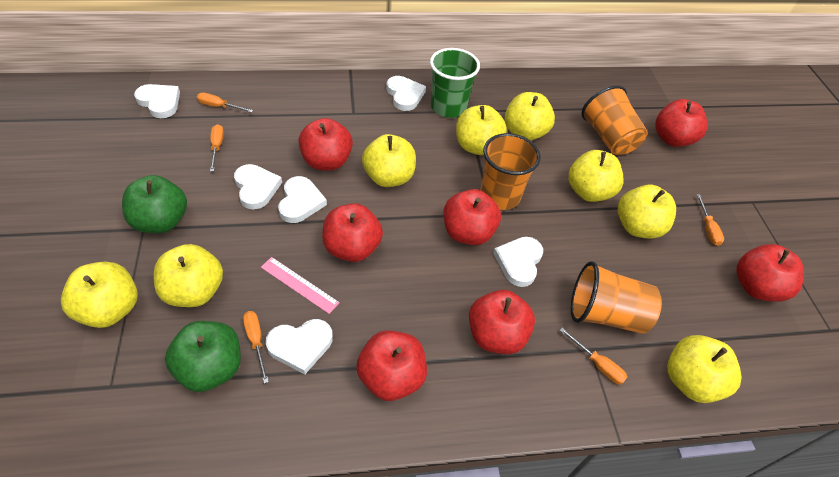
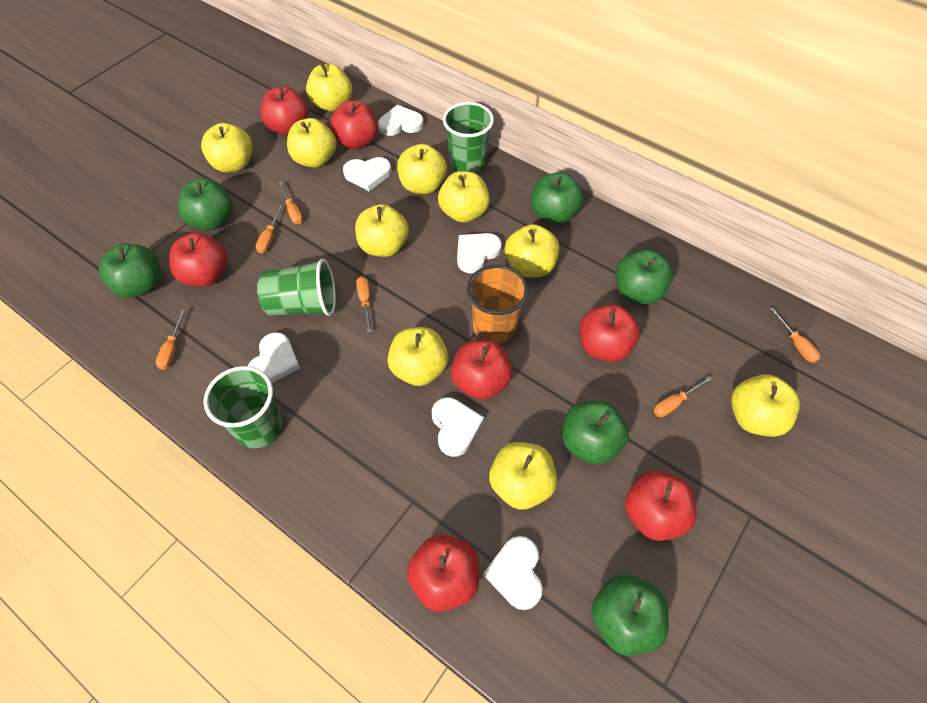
green apple: 2 -> 6
green cup: 1 -> 3
orange cup: 3 -> 1
orange screwdriver: 5 -> 6
pink ruler: 1 -> 0
yellow apple: 8 -> 10

